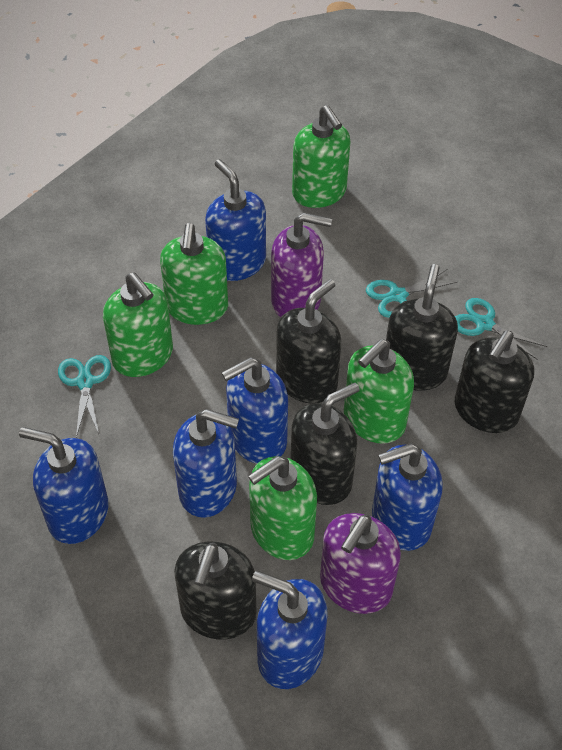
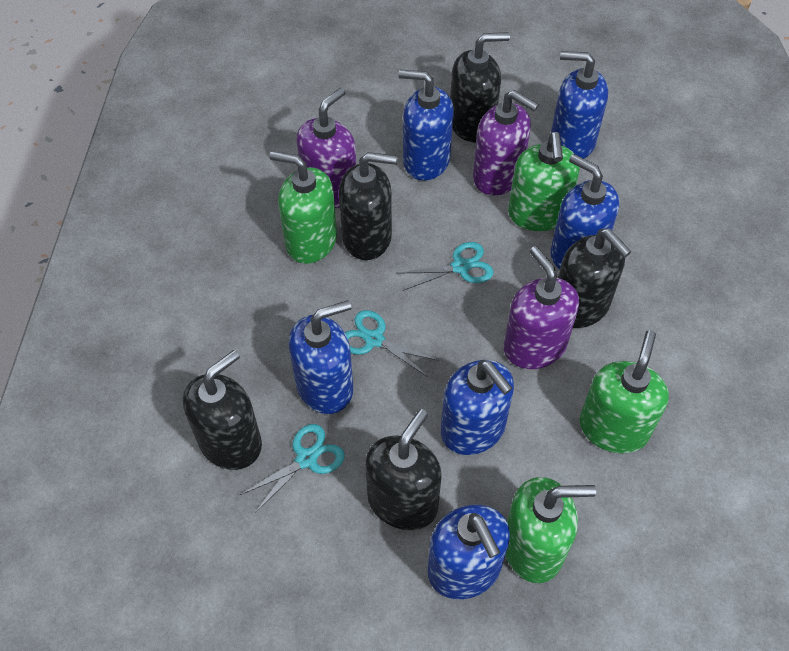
green soap dispenser: 5 -> 4
purple soap dispenser: 2 -> 3

